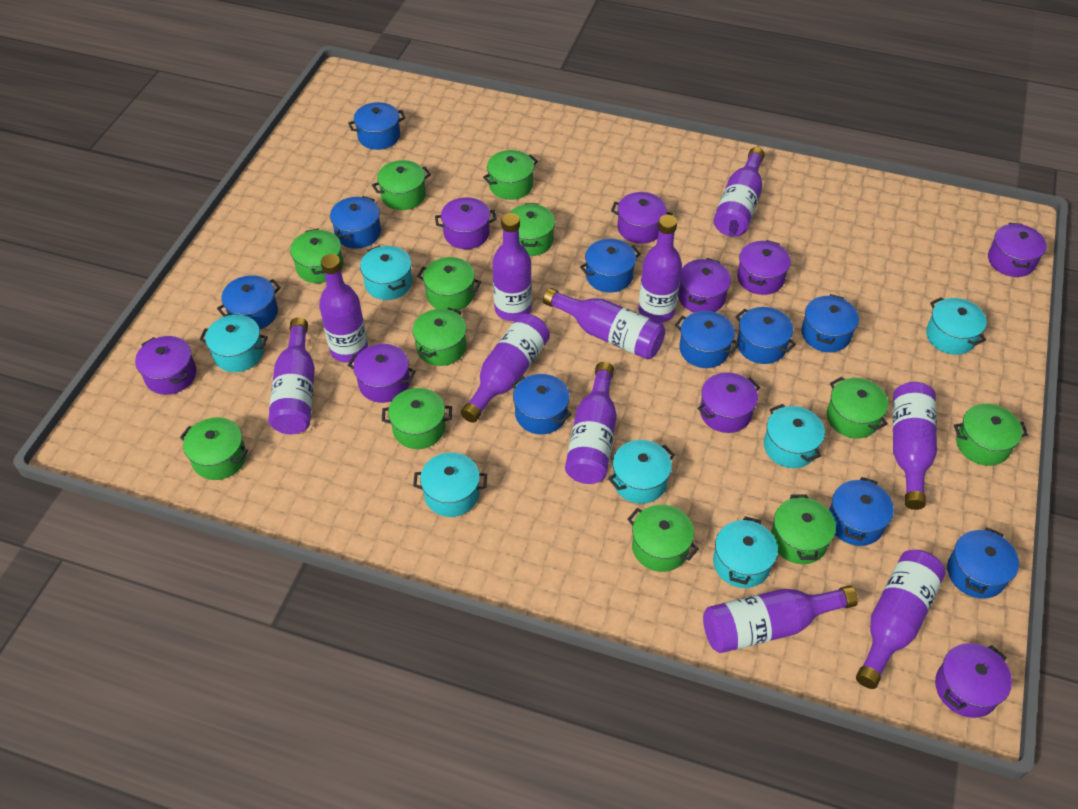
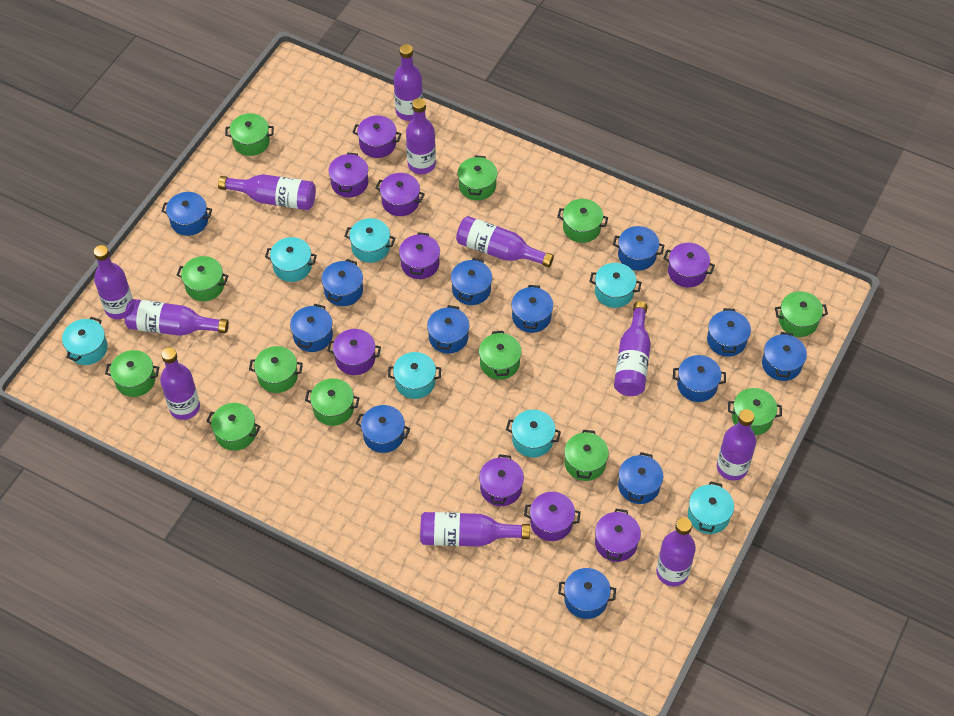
blue pot: 10 -> 13

